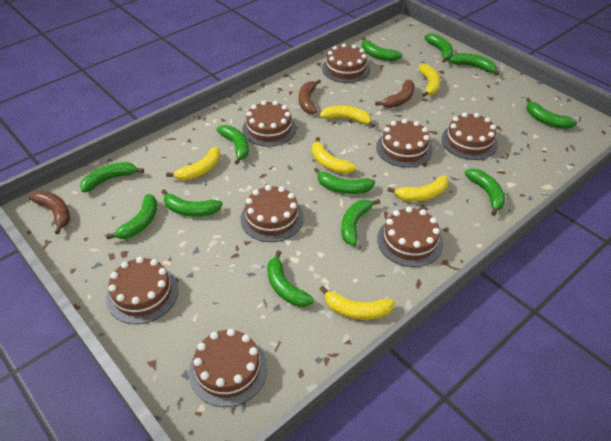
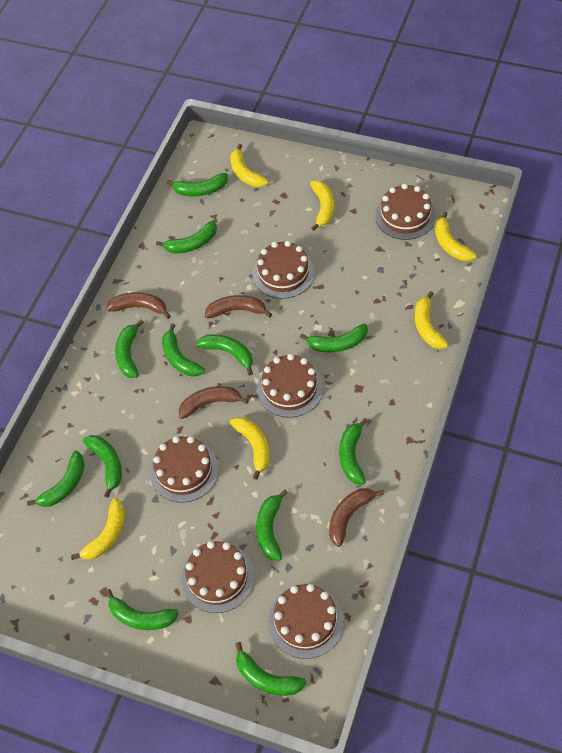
brown banana: 3 -> 4
brown cake: 8 -> 6

